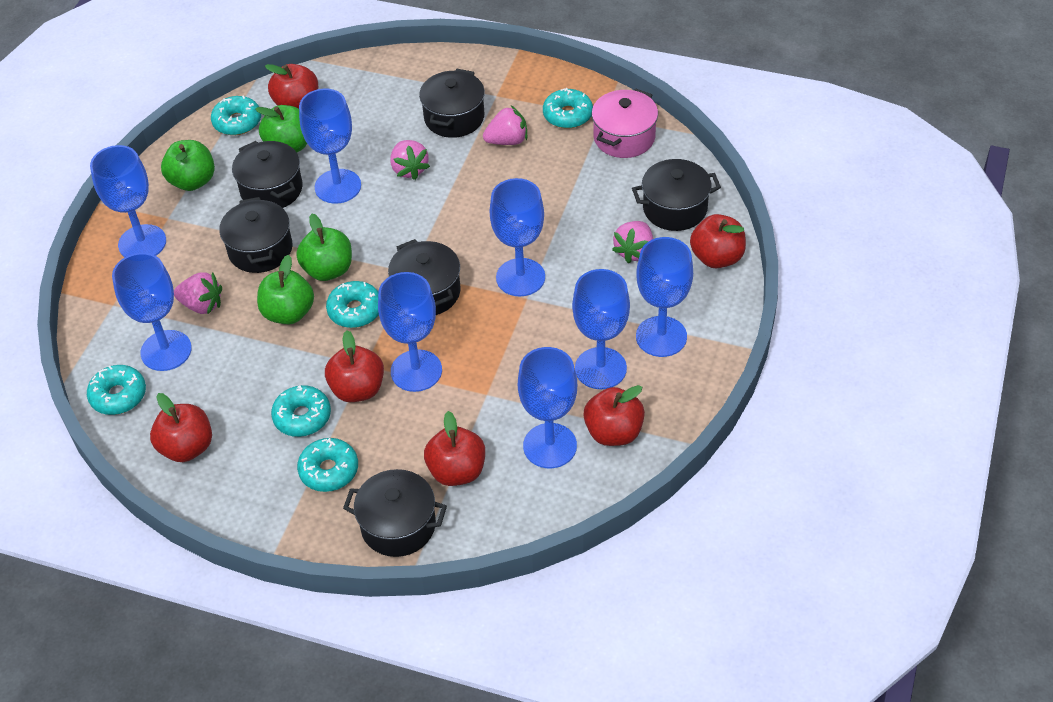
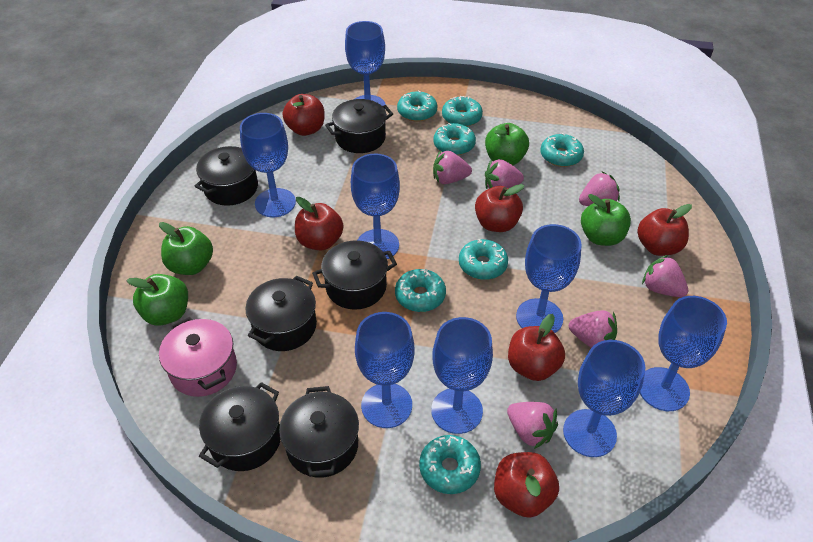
pink strawberry: 4 -> 6
turquoise donut: 6 -> 7

